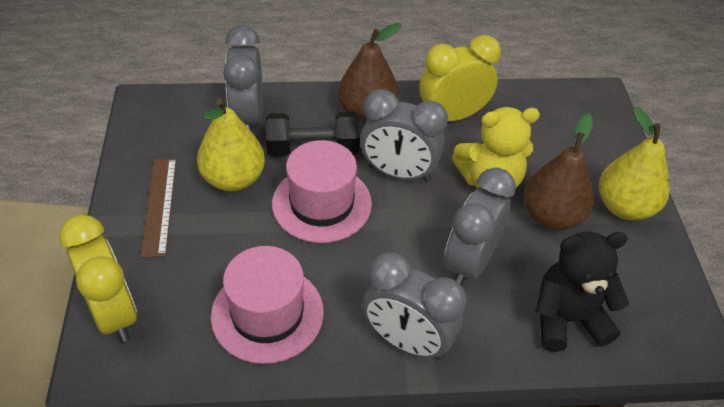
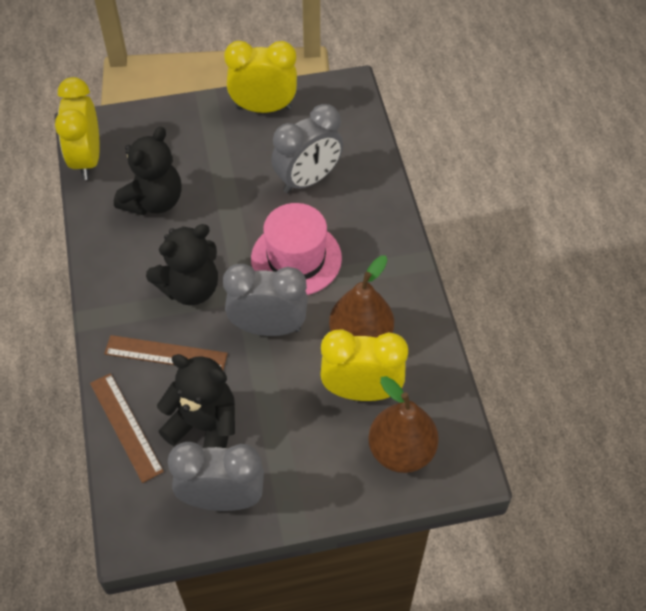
black dumbbell: 1 -> 0
black teddy bear: 1 -> 3
brown ruler: 1 -> 2
grey clock: 4 -> 3
pink hat: 2 -> 1
yellow clock: 2 -> 3
yellow pear: 2 -> 0
yellow teddy bear: 1 -> 0

